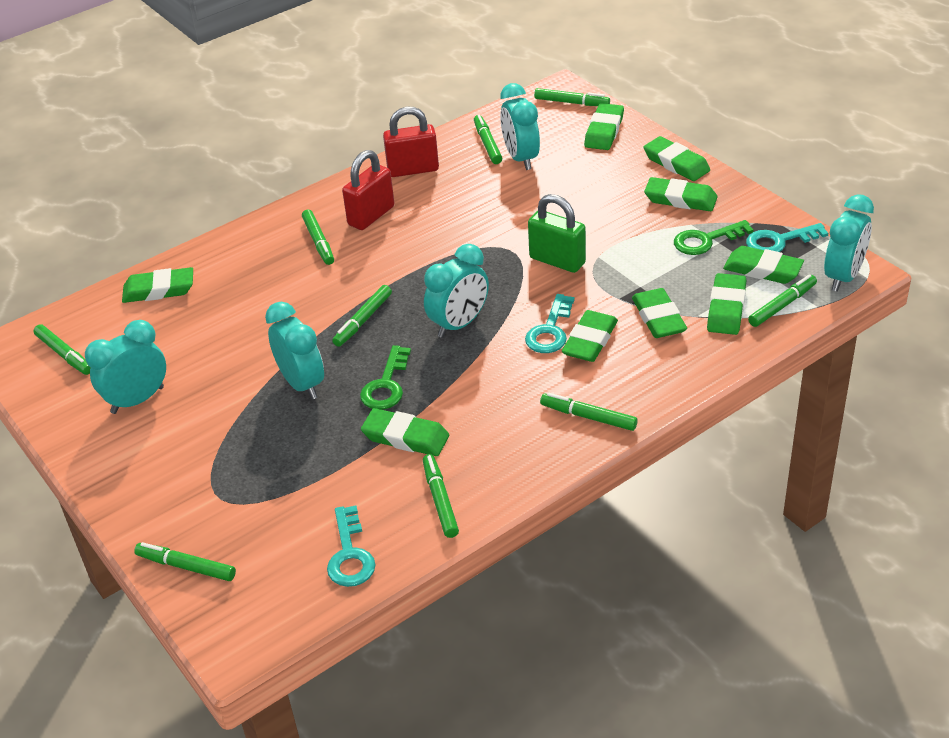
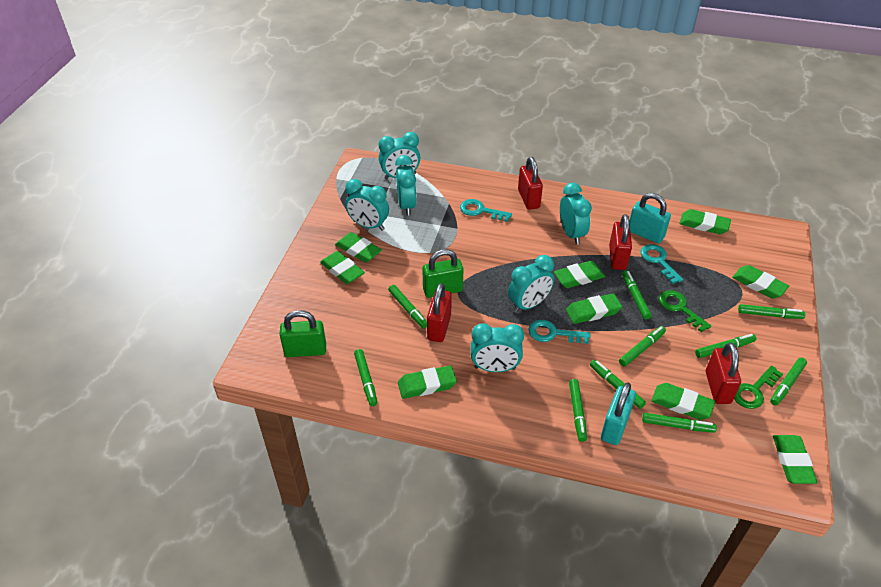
green marker: 9 -> 10
green padlock: 1 -> 2
red padlock: 2 -> 4
turquoise clock: 5 -> 6
turquoise padlock: 0 -> 2

